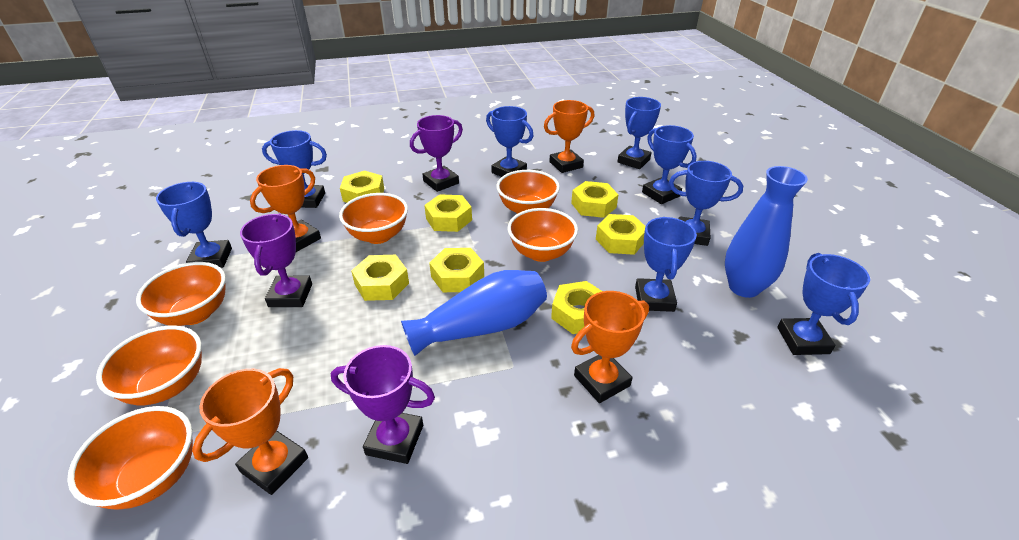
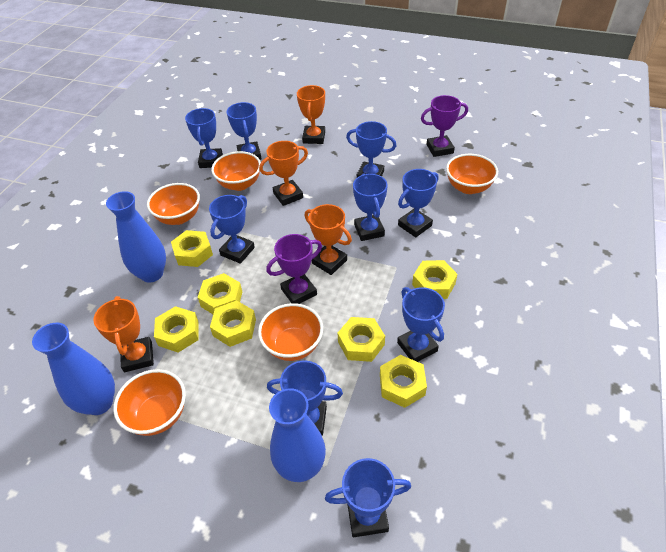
blue trophy: 8 -> 9
blue vase: 2 -> 3
orange bowl: 6 -> 5
purple trophy: 3 -> 2

